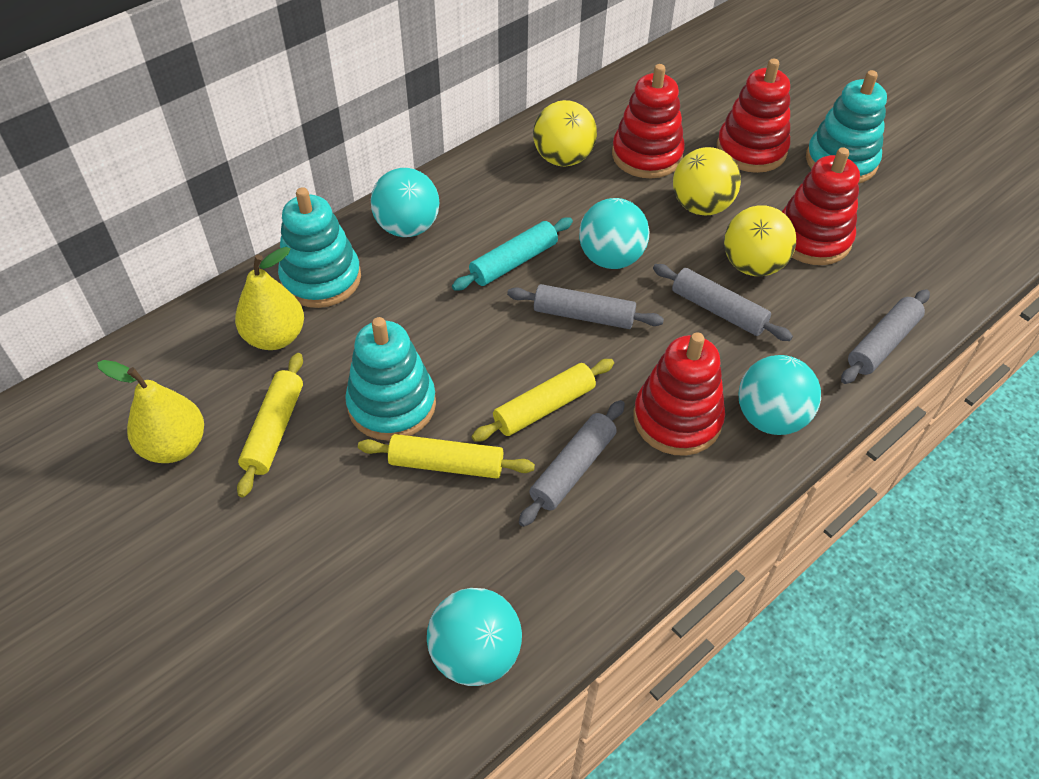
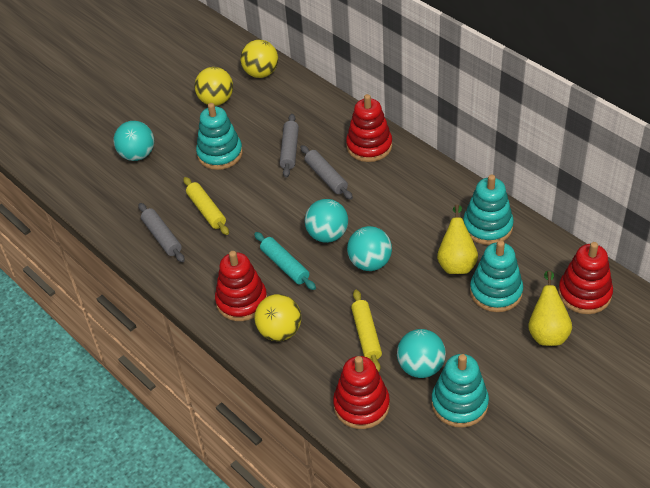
grey rolling pin: 4 -> 3
turquoise stacking toy: 3 -> 4
yellow rolling pin: 3 -> 2

